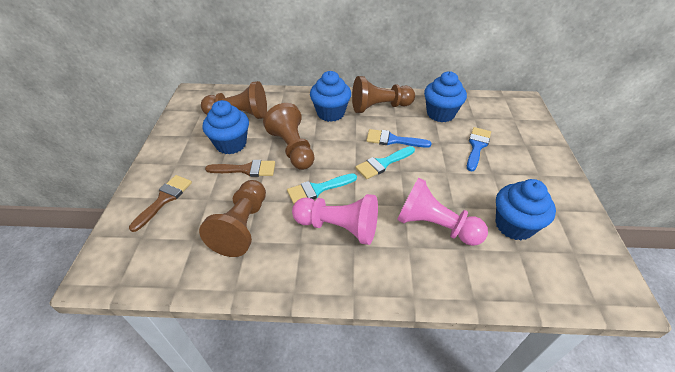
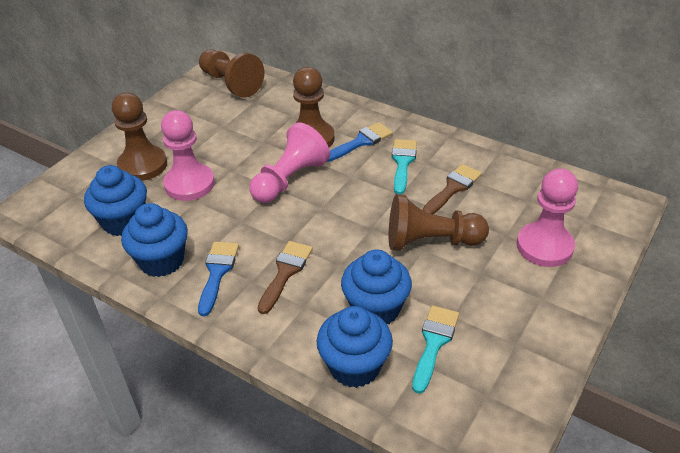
pink pawn: 2 -> 3

